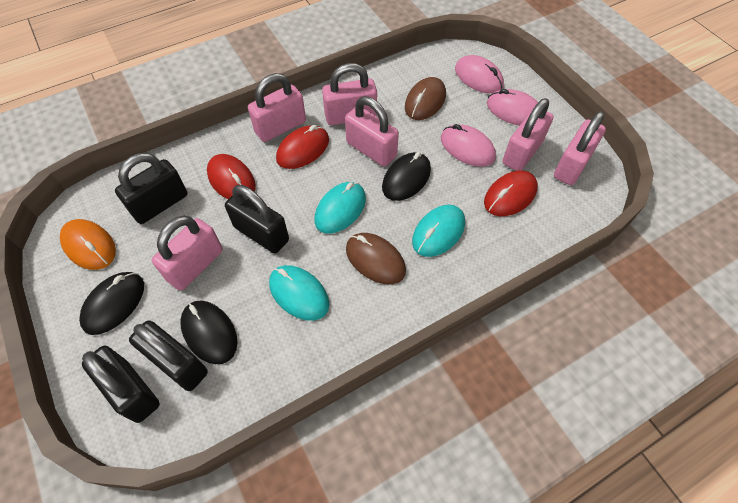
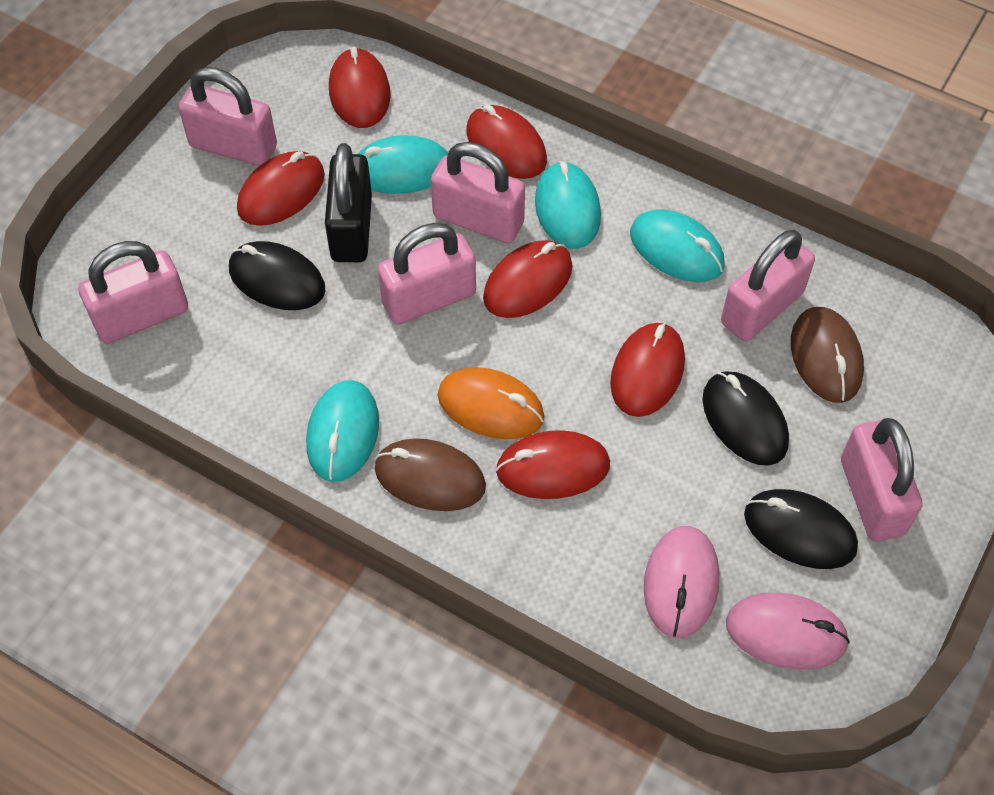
black padlock: 4 -> 1
pink mouse: 3 -> 2
red mouse: 3 -> 6
turquoise mouse: 3 -> 4

